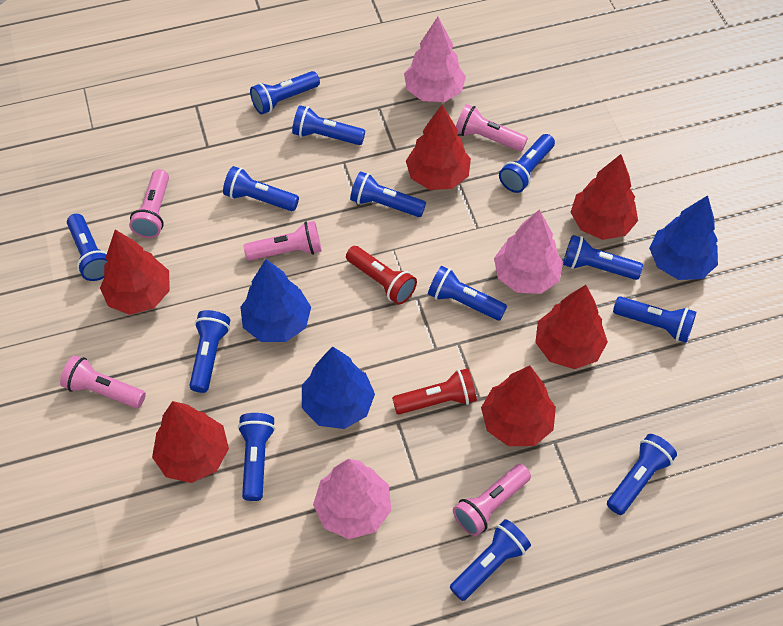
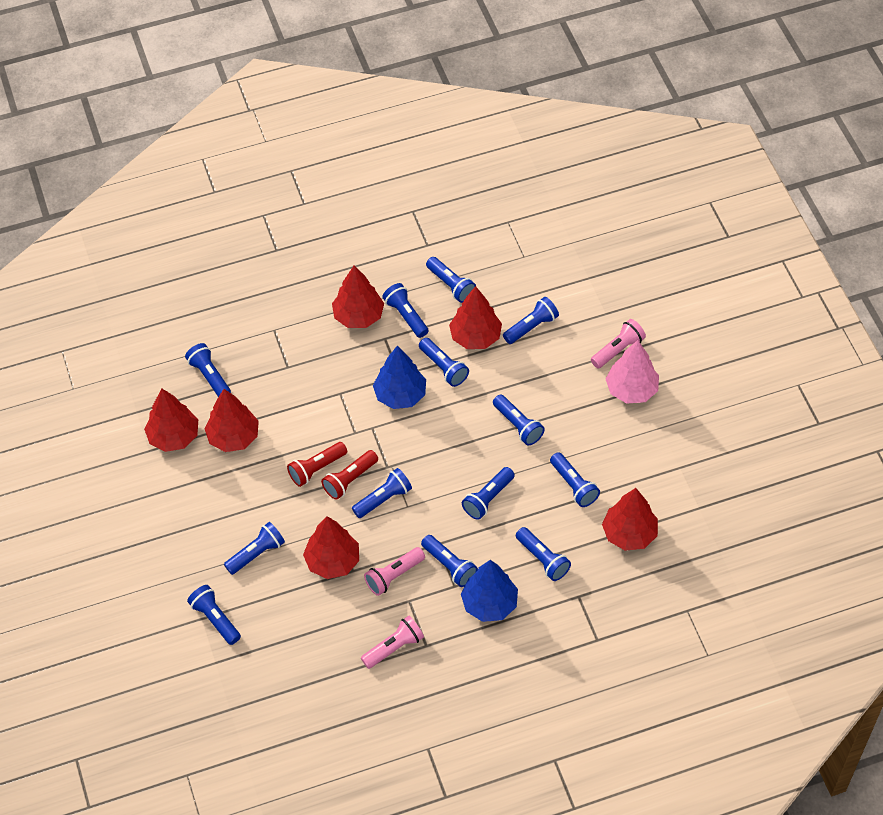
blue tree: 3 -> 2
pink flashlight: 5 -> 3
pink tree: 3 -> 1

